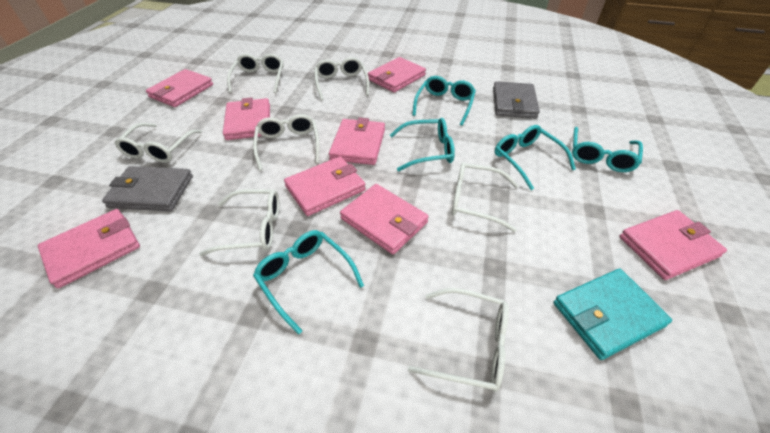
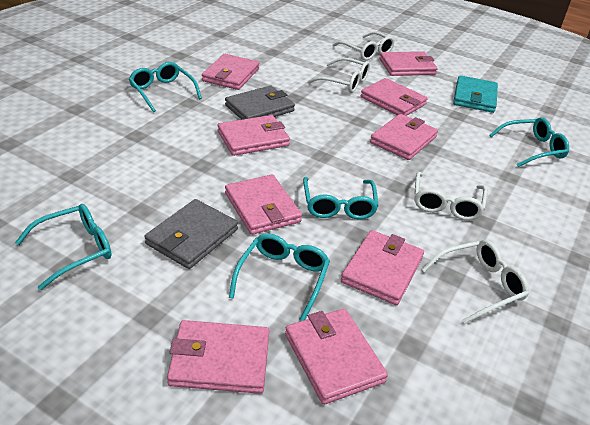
pink wallet: 8 -> 9
white glasses: 7 -> 4

